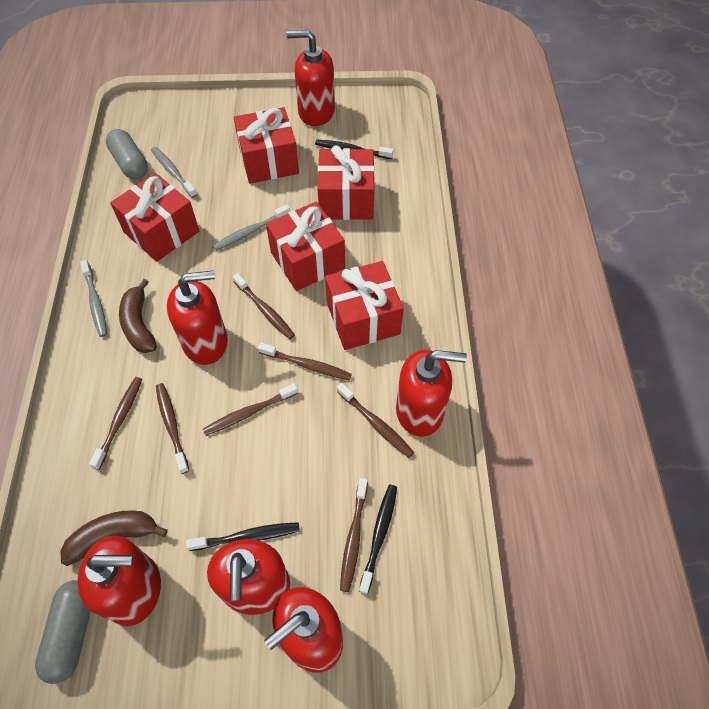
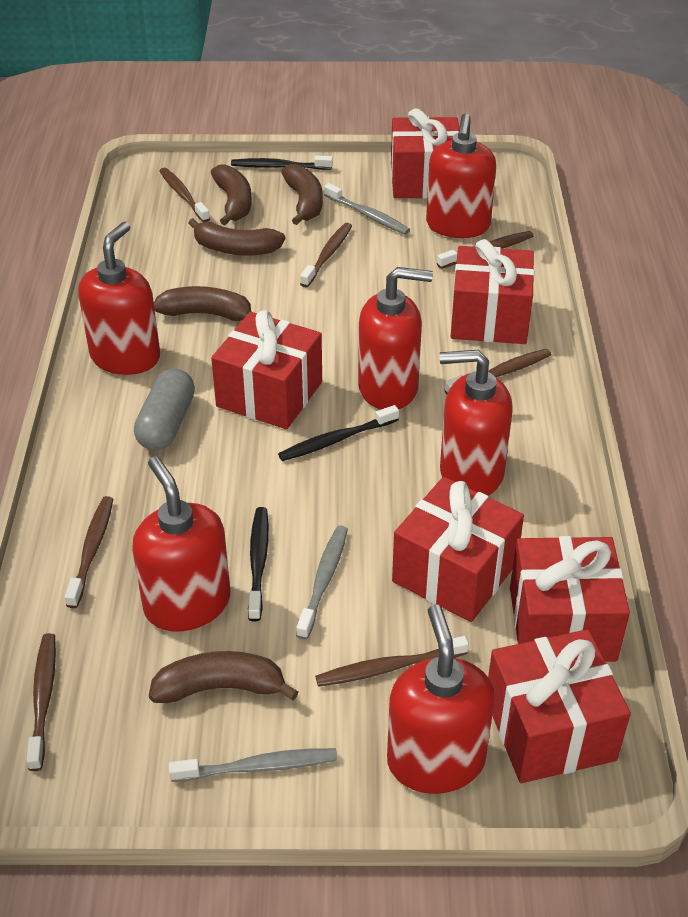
brown banana: 2 -> 5
grey capsule: 2 -> 1
red gift: 5 -> 6

